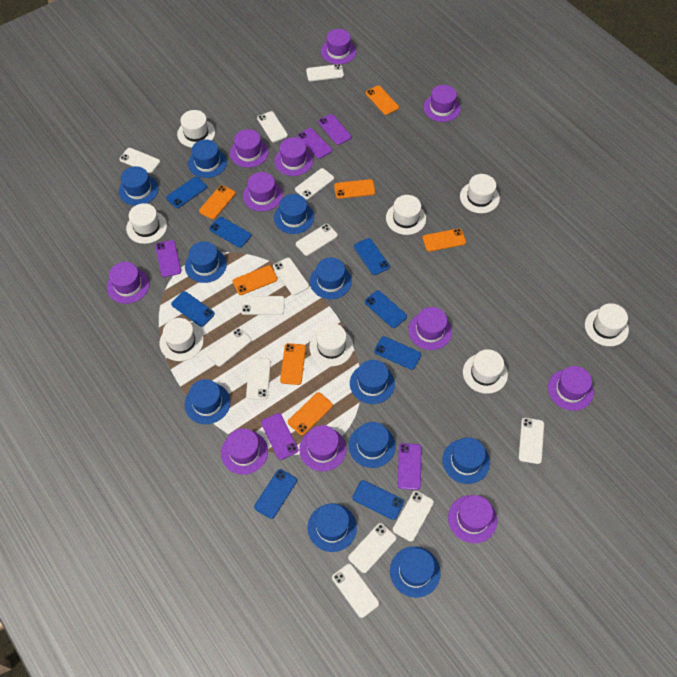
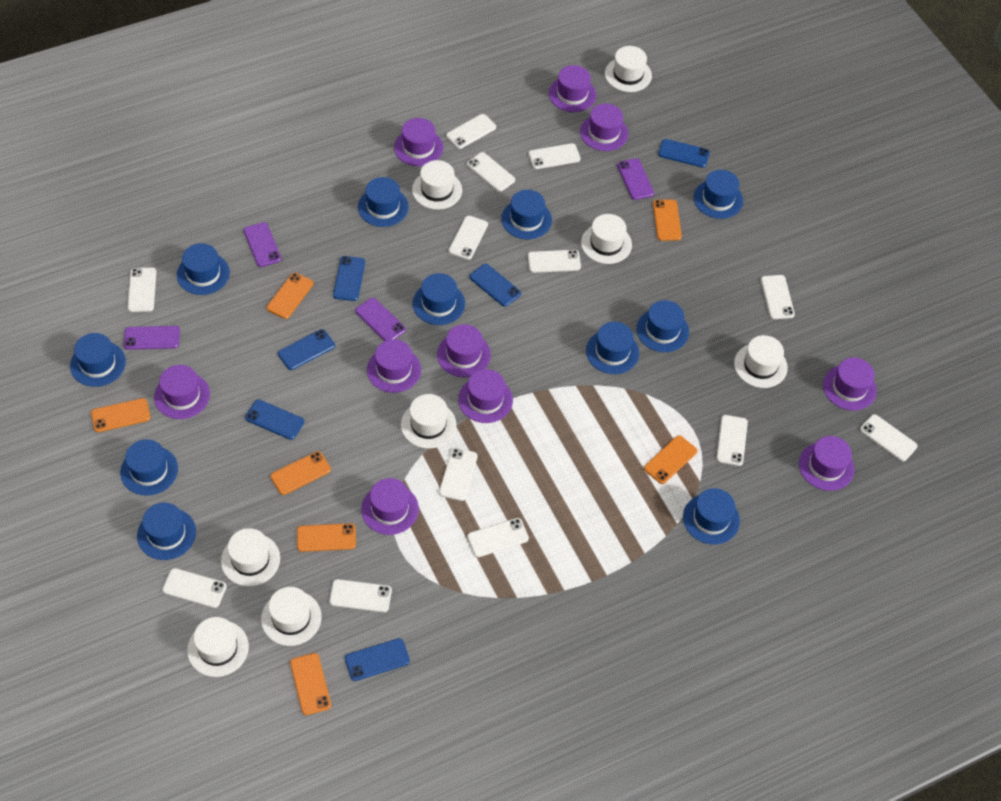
blue phone: 8 -> 6
purple hat: 11 -> 10
purple phone: 5 -> 4

